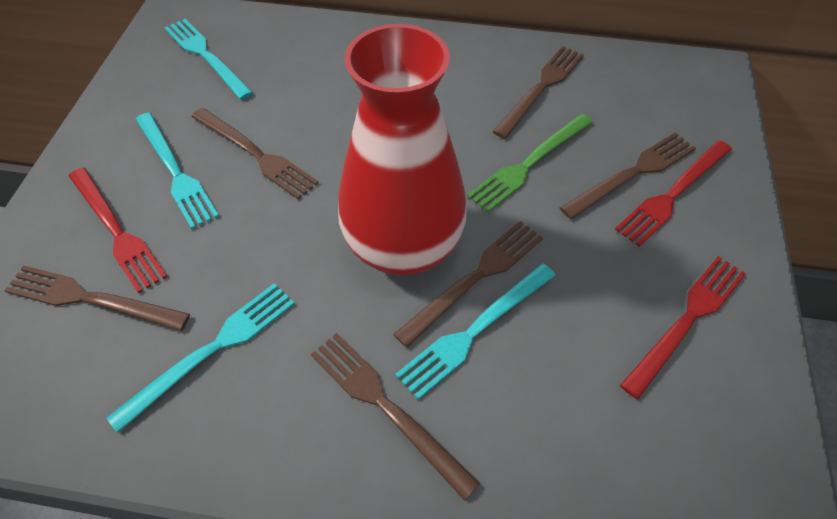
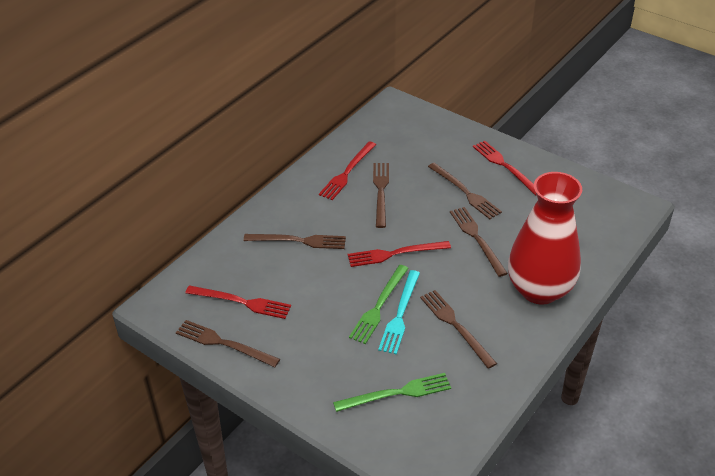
green fork: 1 -> 2
red fork: 3 -> 4
turquoise fork: 4 -> 1

